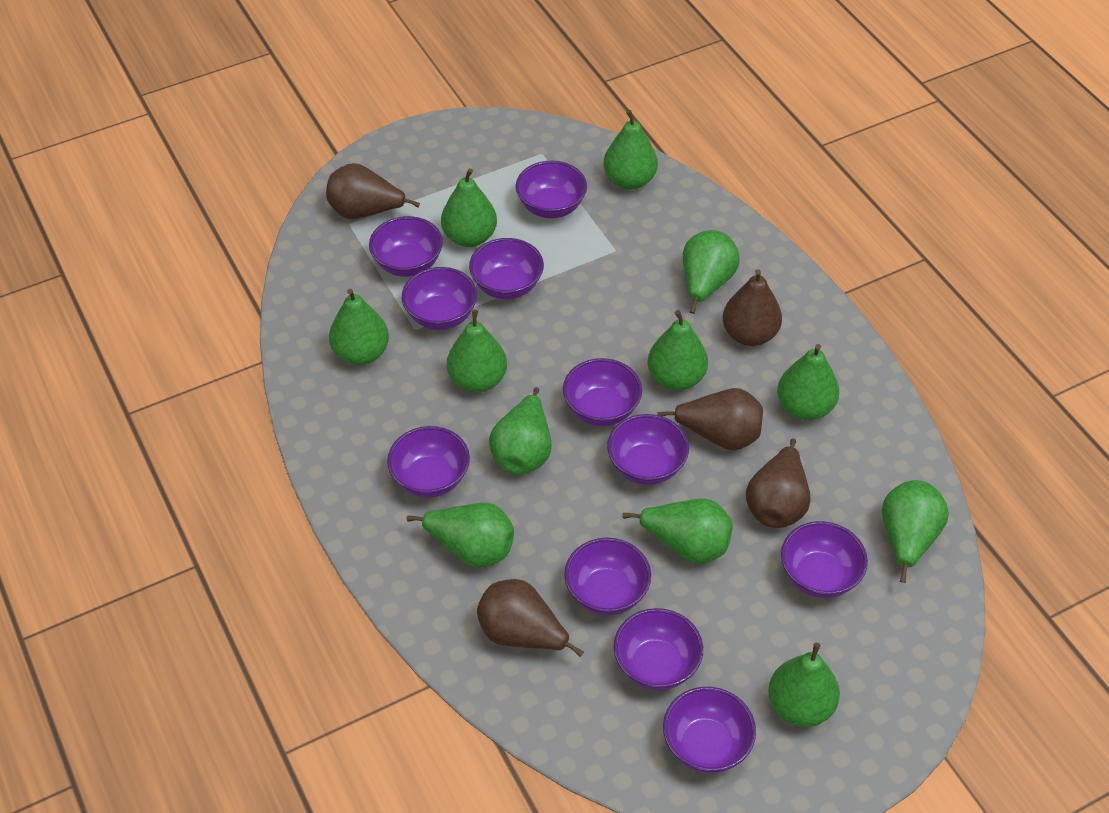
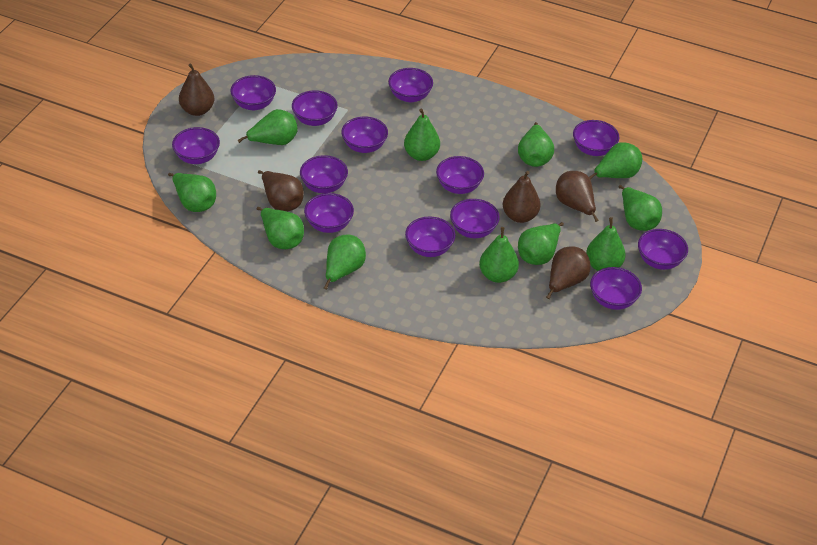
green pear: 12 -> 11
purple bowl: 11 -> 13

